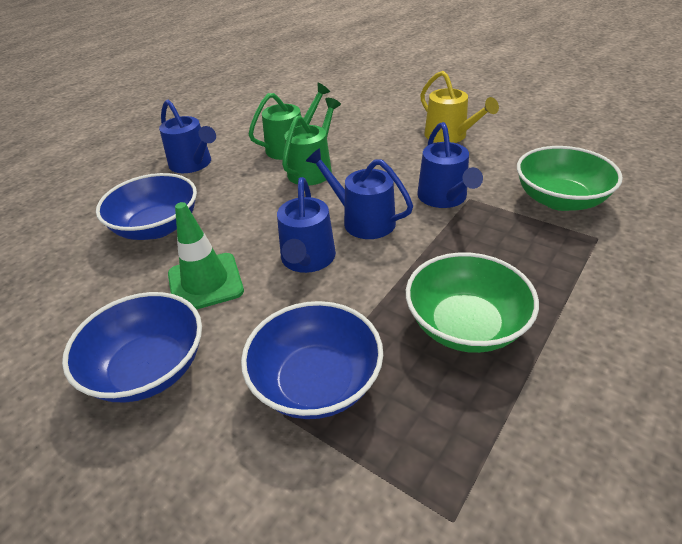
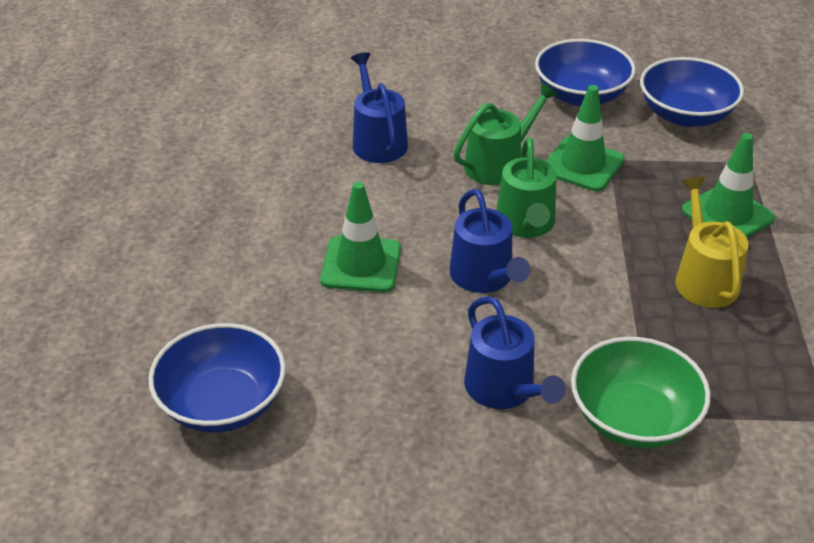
blue watering can: 4 -> 3
green bowl: 2 -> 1
green traffic cone: 1 -> 3

